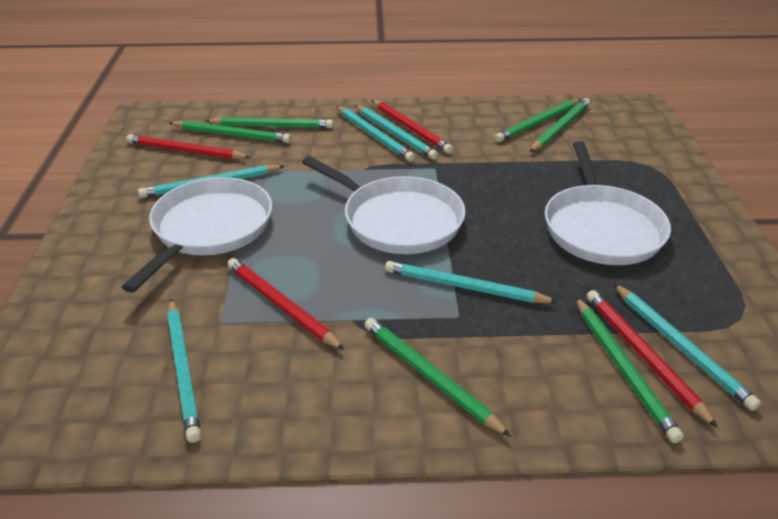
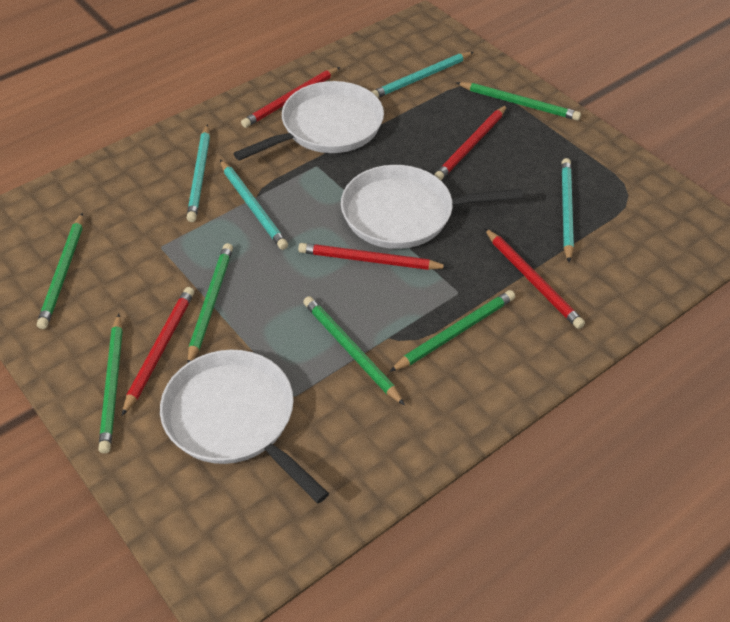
red pencil: 4 -> 5
turquoise pencil: 6 -> 4

